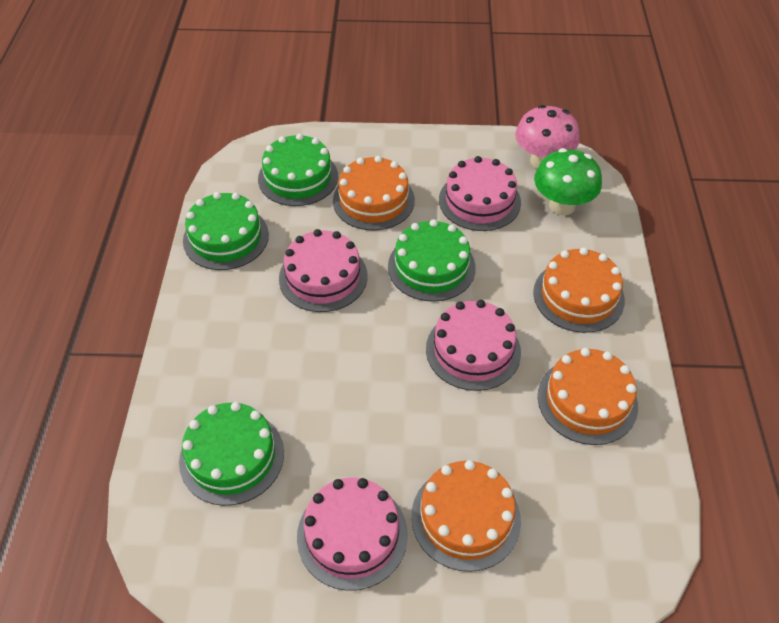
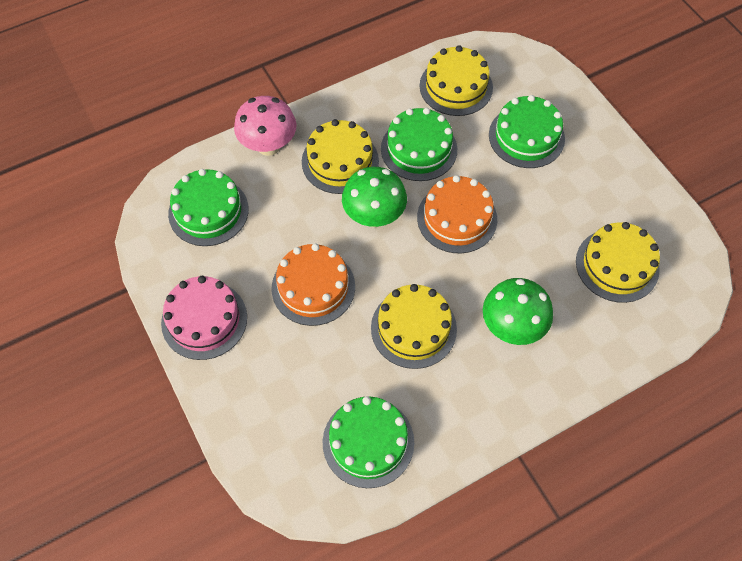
green mushroom: 1 -> 2
orange cake: 4 -> 2
pink cake: 4 -> 1
yellow cake: 0 -> 4

